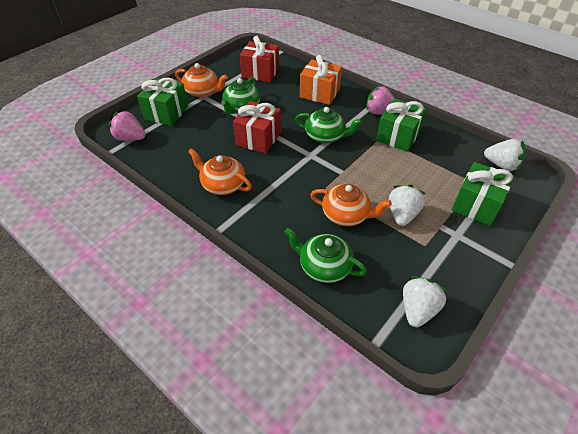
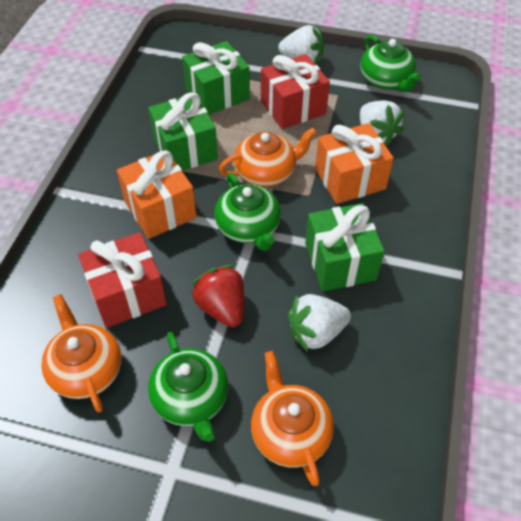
orange gift: 1 -> 2
pink strawberry: 2 -> 0
red strawberry: 0 -> 1

